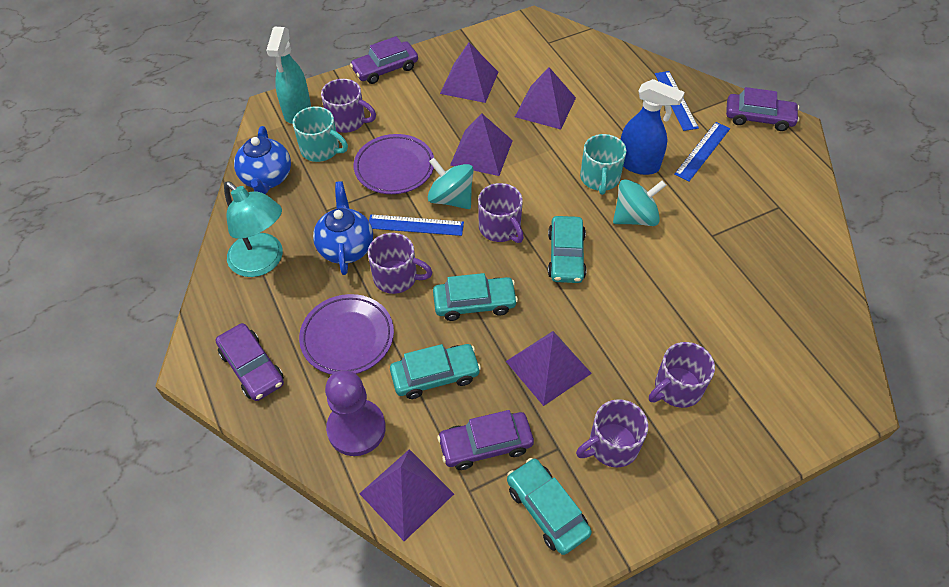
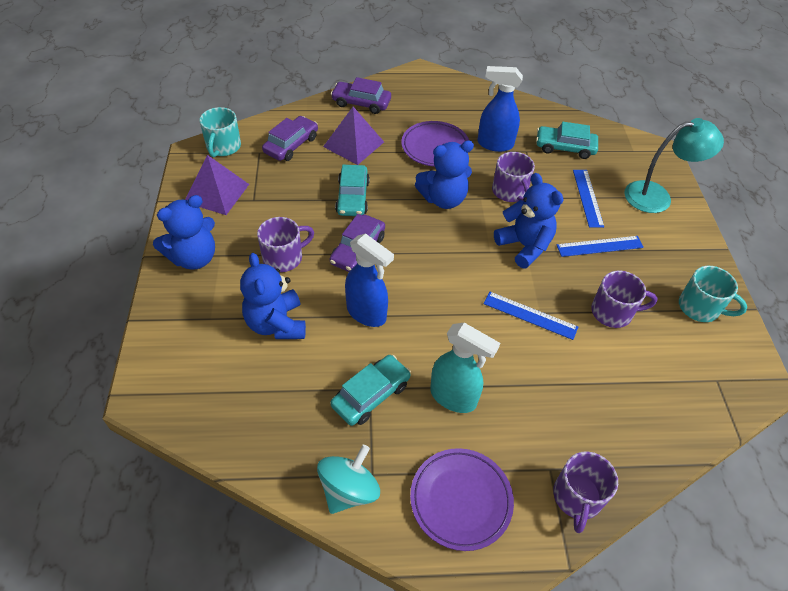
blue spray bottle: 1 -> 2
blue teapot: 2 -> 0
blue teddy bear: 0 -> 4
purple car: 4 -> 3
purple mug: 5 -> 4
purple pawn: 1 -> 0
purple pyramid: 5 -> 2
turquoise car: 4 -> 3
turquoise spinning top: 2 -> 1

